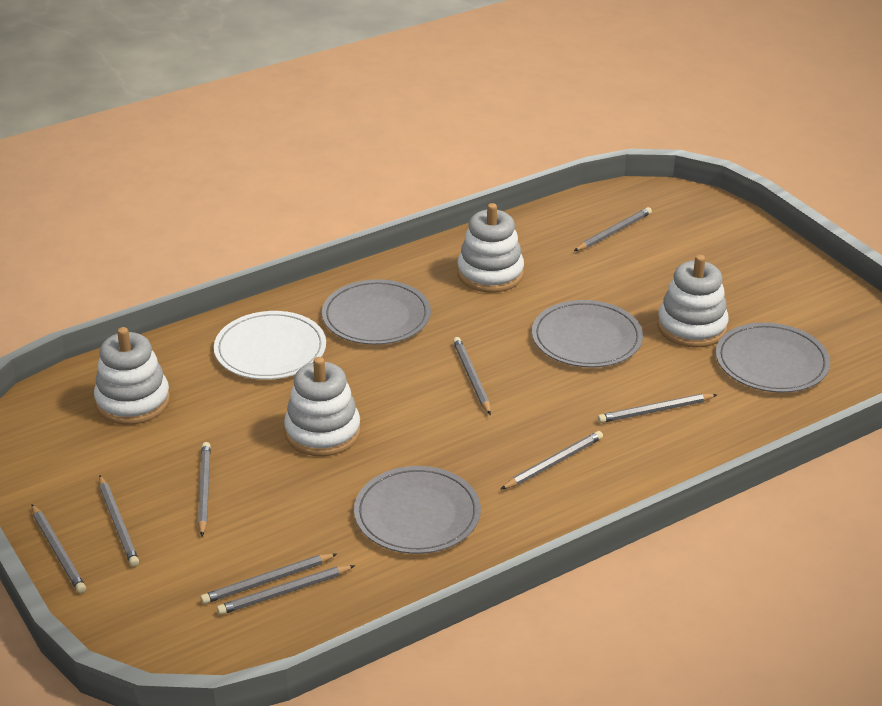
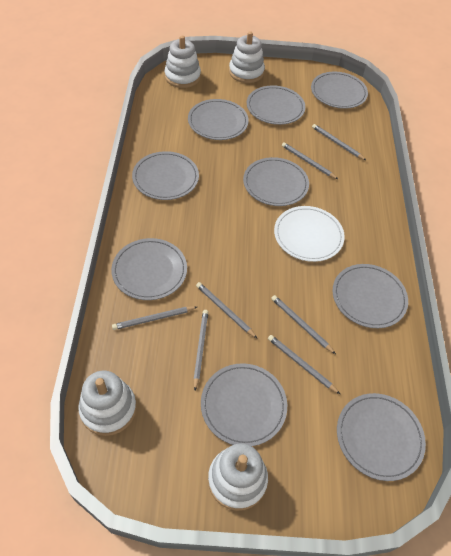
grey pencil: 9 -> 7
grey plate: 4 -> 9

